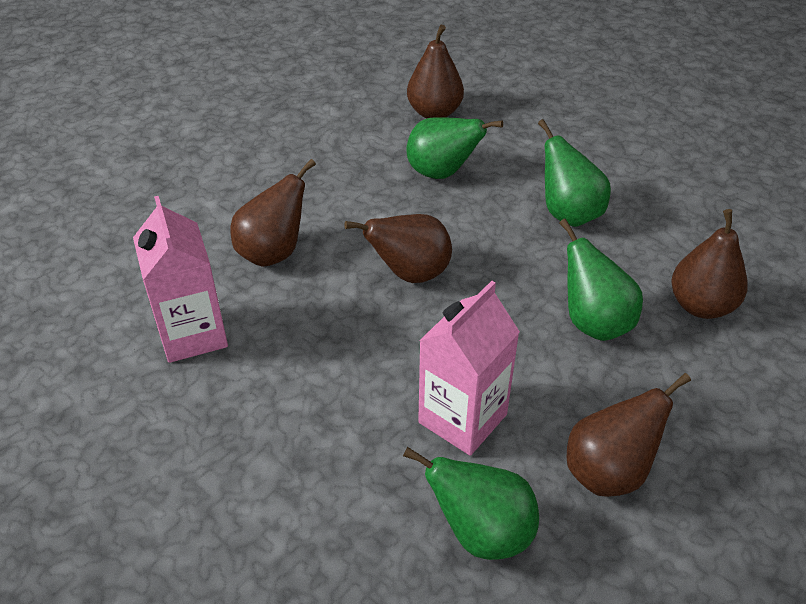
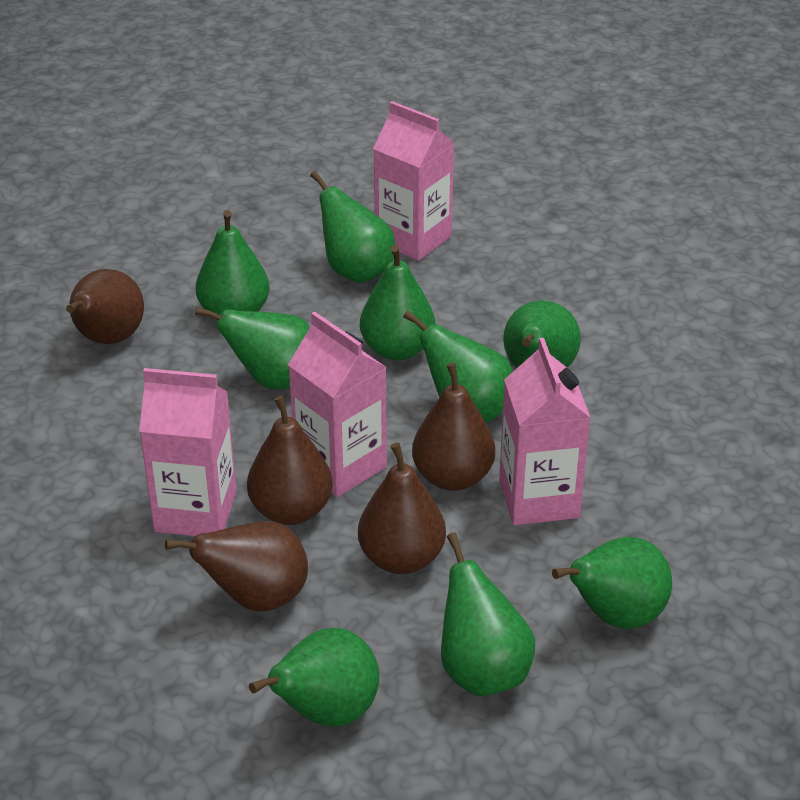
green pear: 4 -> 9
pink carton: 2 -> 4

